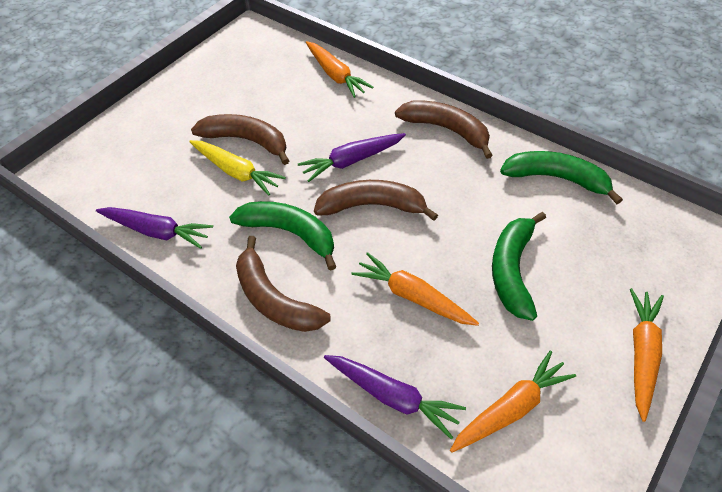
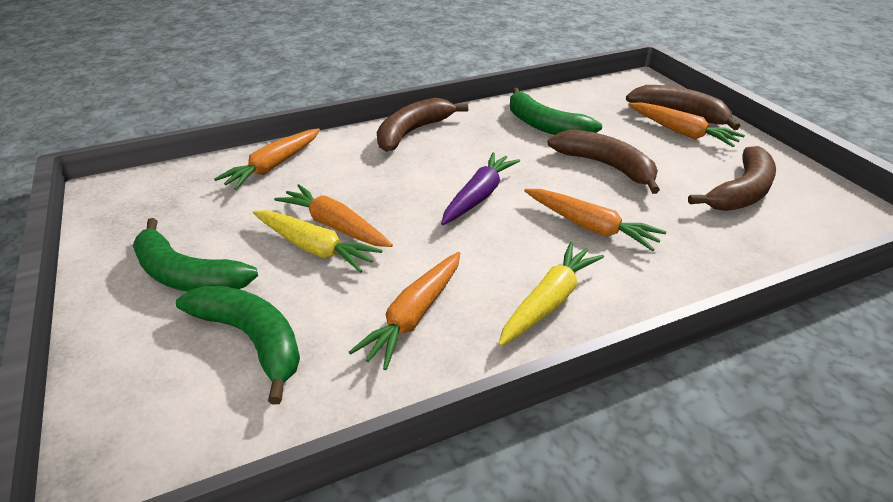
orange carrot: 4 -> 5
purple carrot: 3 -> 1
yellow carrot: 1 -> 2

